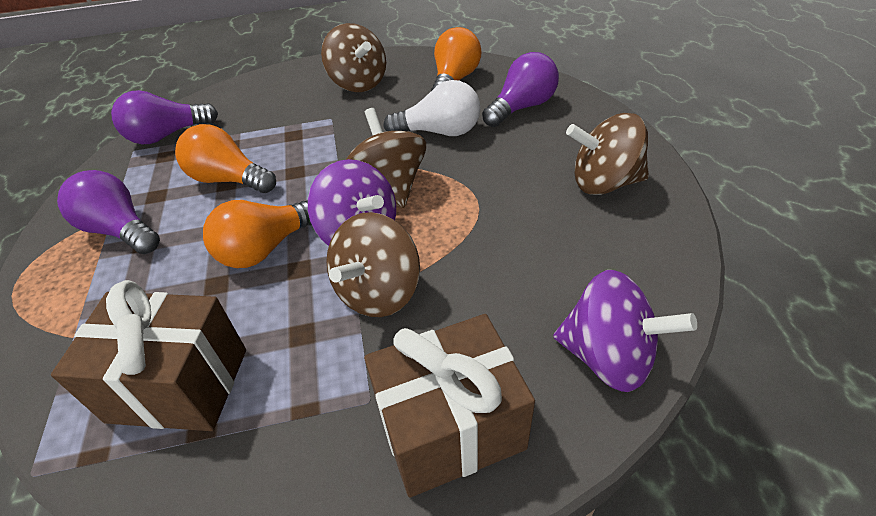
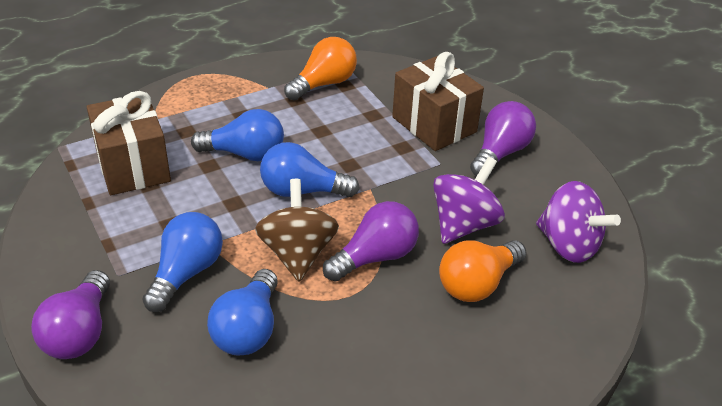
blue light bulb: 0 -> 4
brown spinning top: 4 -> 1
orange light bulb: 3 -> 2
white light bulb: 1 -> 0

